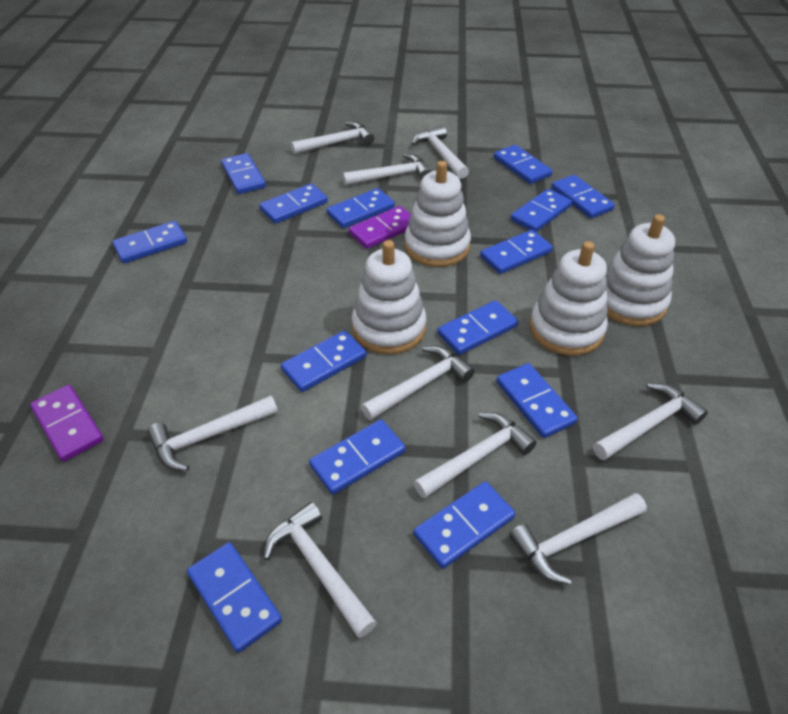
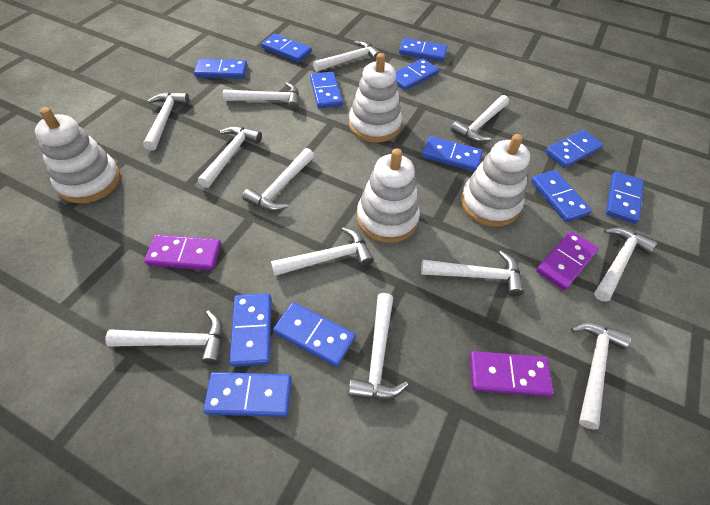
blue domino: 14 -> 12
purple domino: 2 -> 3
white hammer: 9 -> 12

